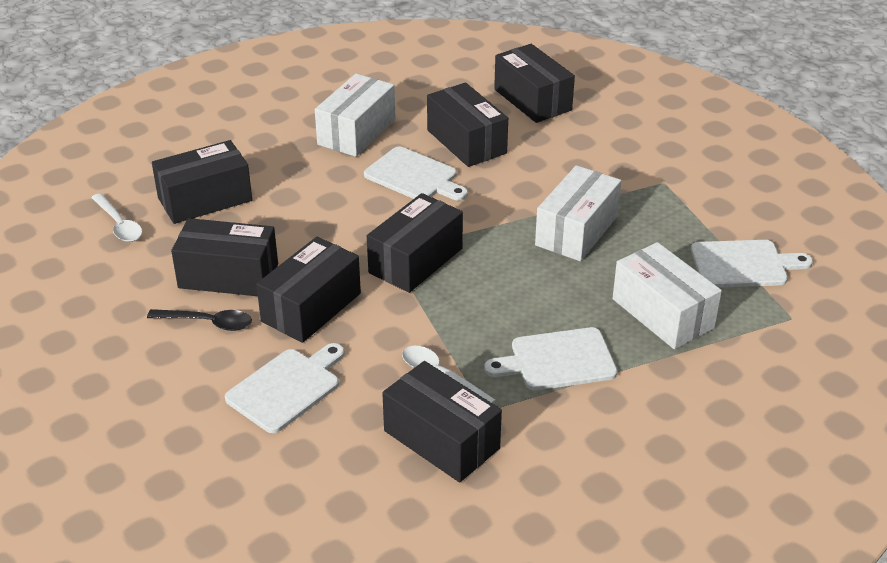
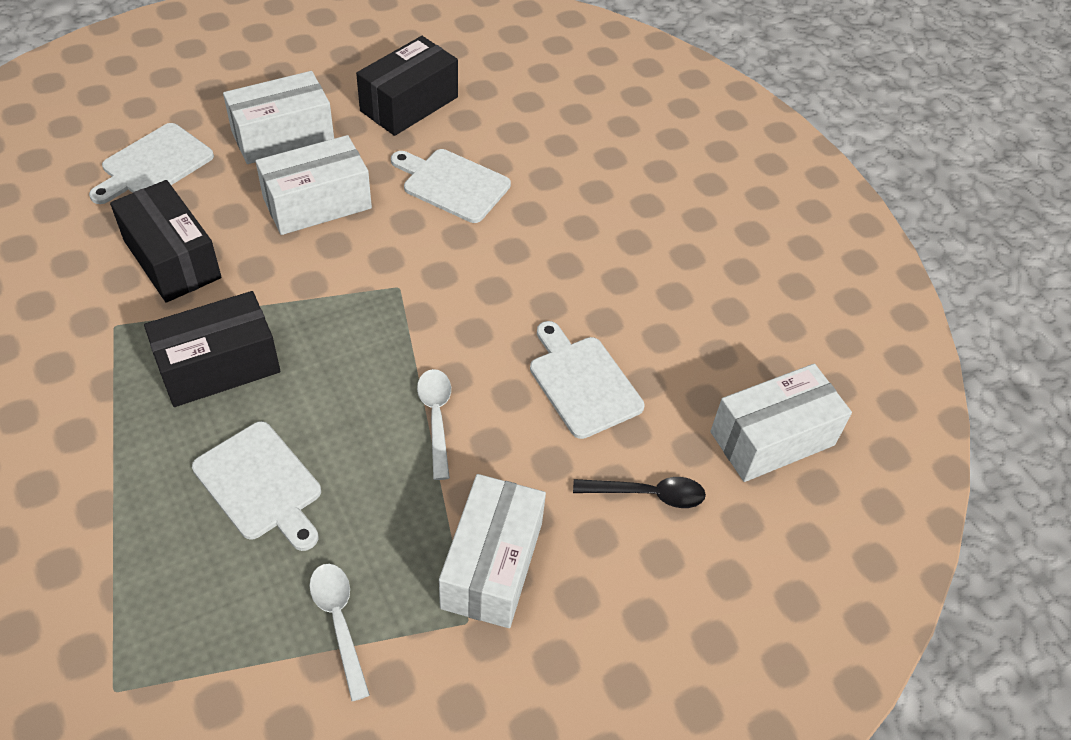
black box: 7 -> 3
white box: 3 -> 4

